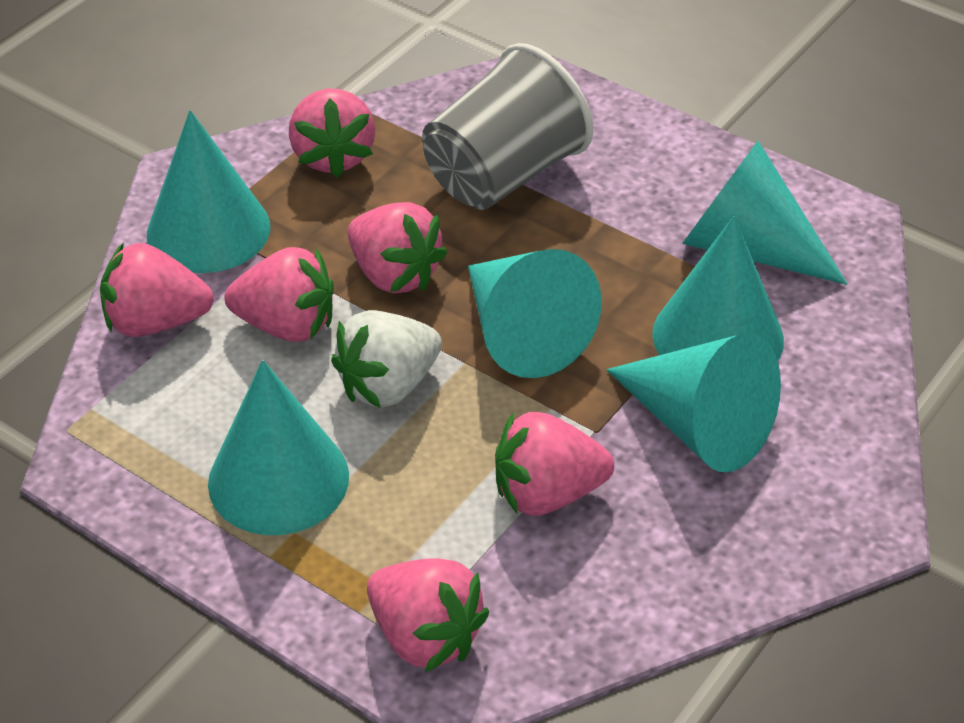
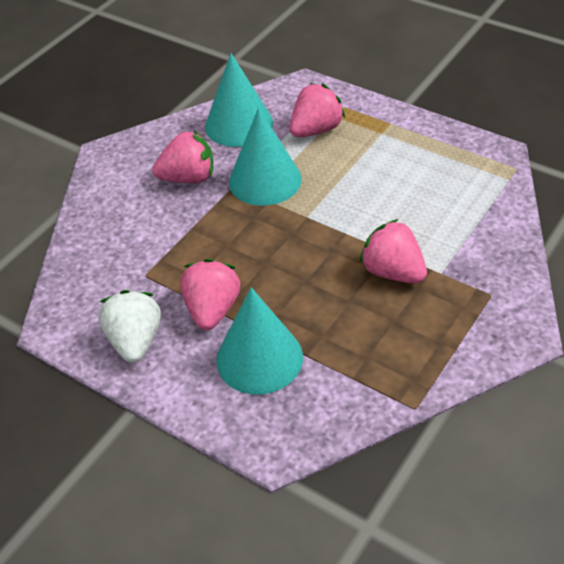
grey cup: 1 -> 0
pink strawberry: 6 -> 4
turquoise cone: 6 -> 3

